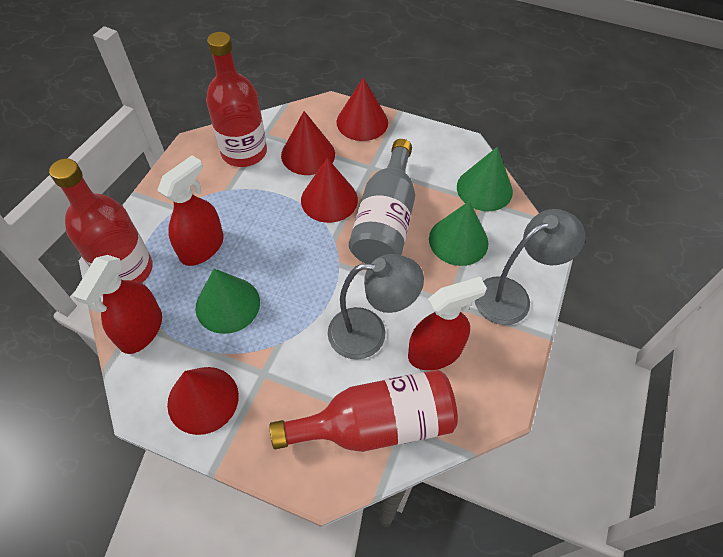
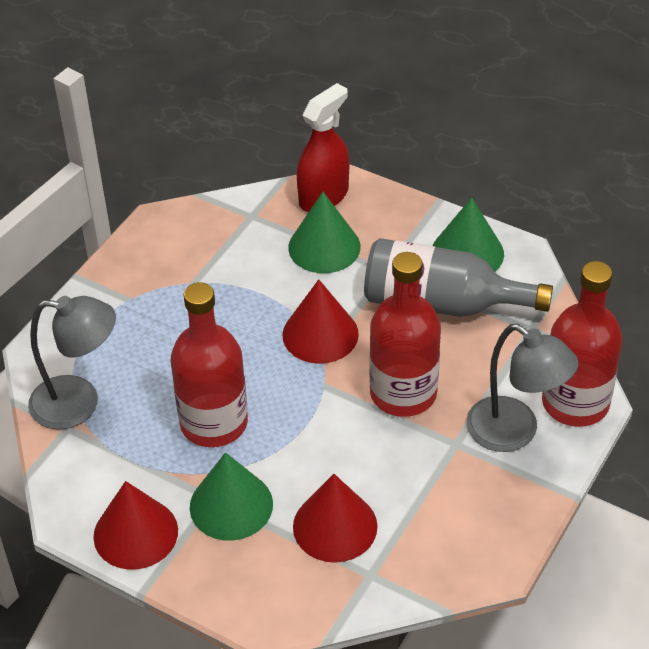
red cone: 4 -> 3
red spray bottle: 3 -> 1

